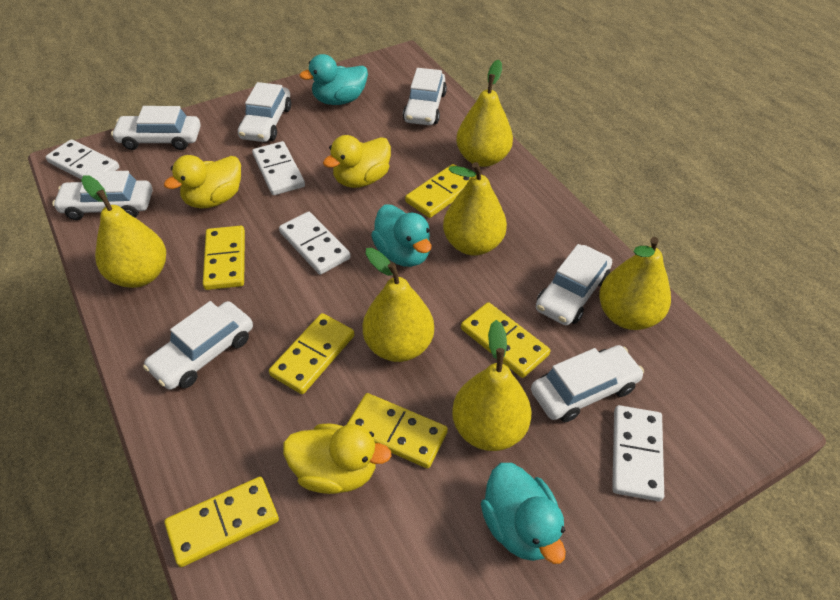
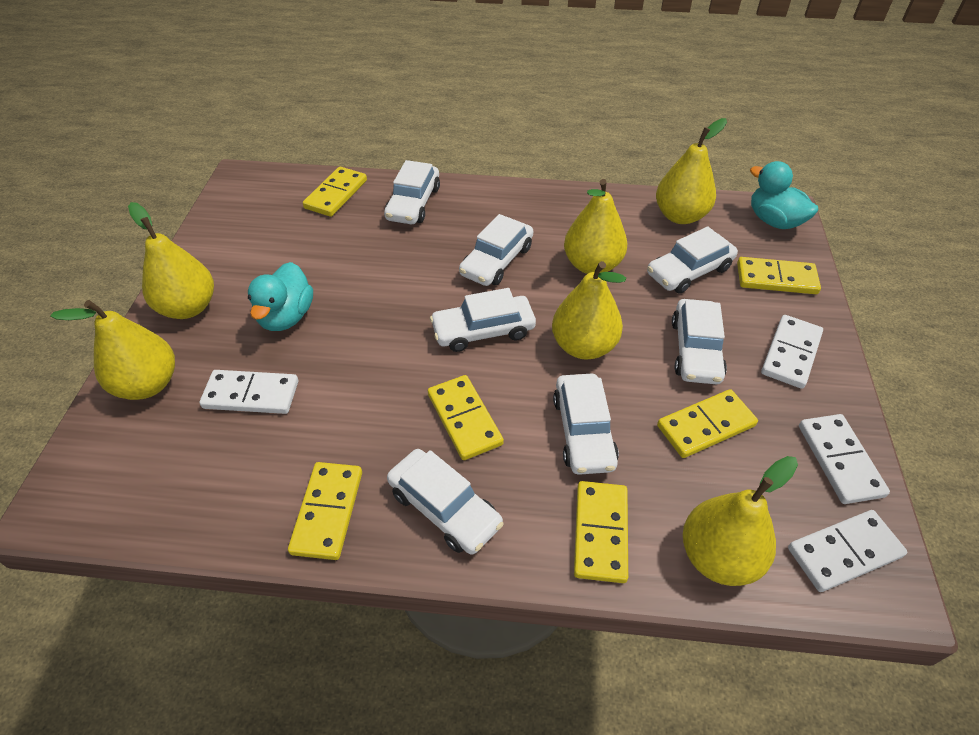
turquoise duck: 3 -> 2
yellow duck: 3 -> 0

